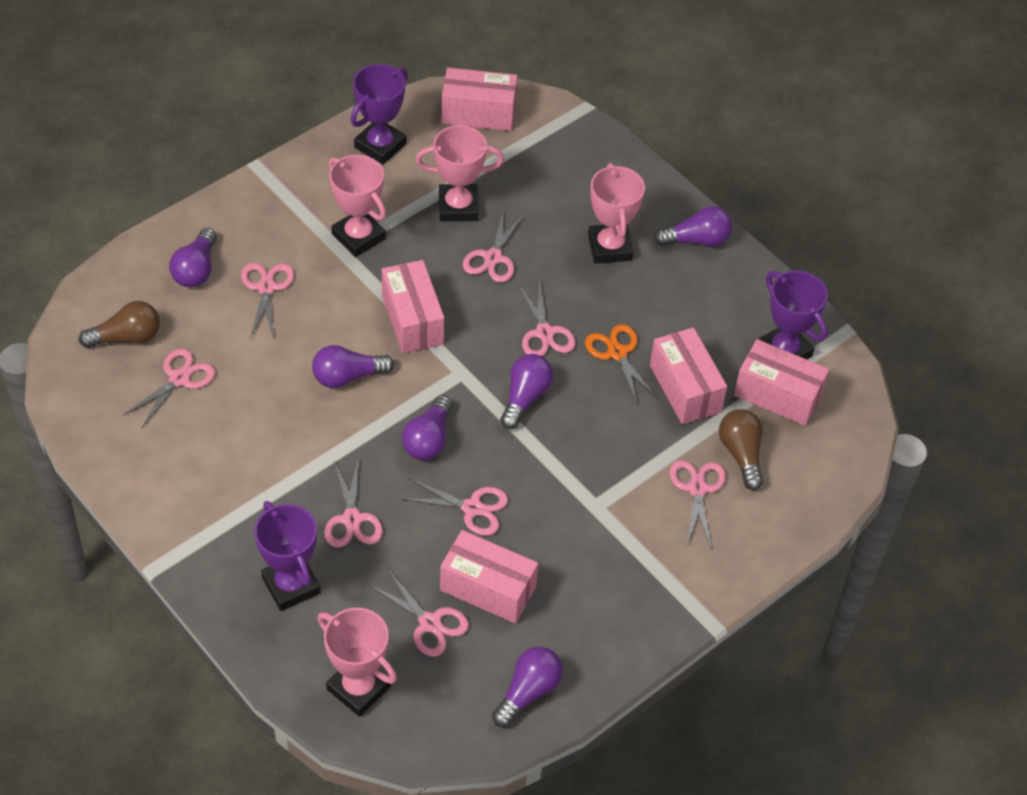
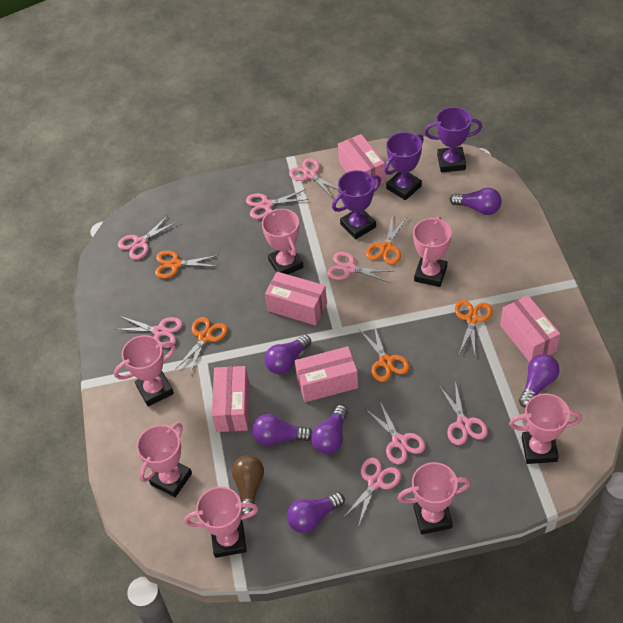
brown light bulb: 2 -> 1
orange scissors: 1 -> 5
pink trophy: 4 -> 7

